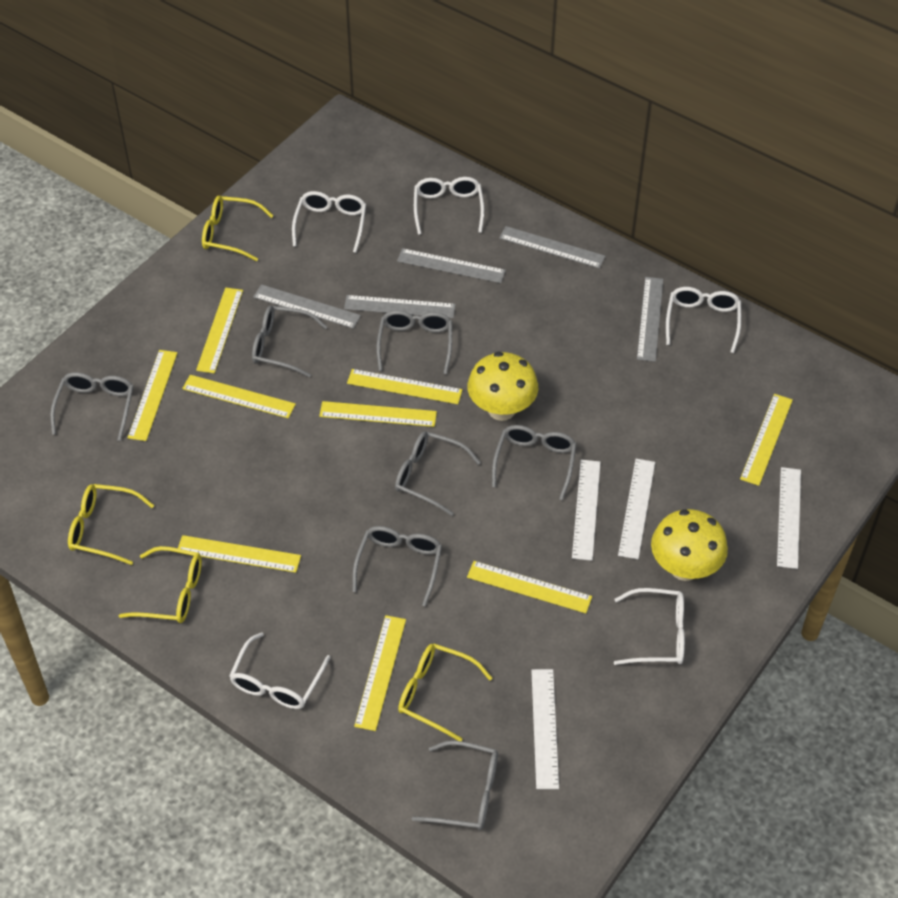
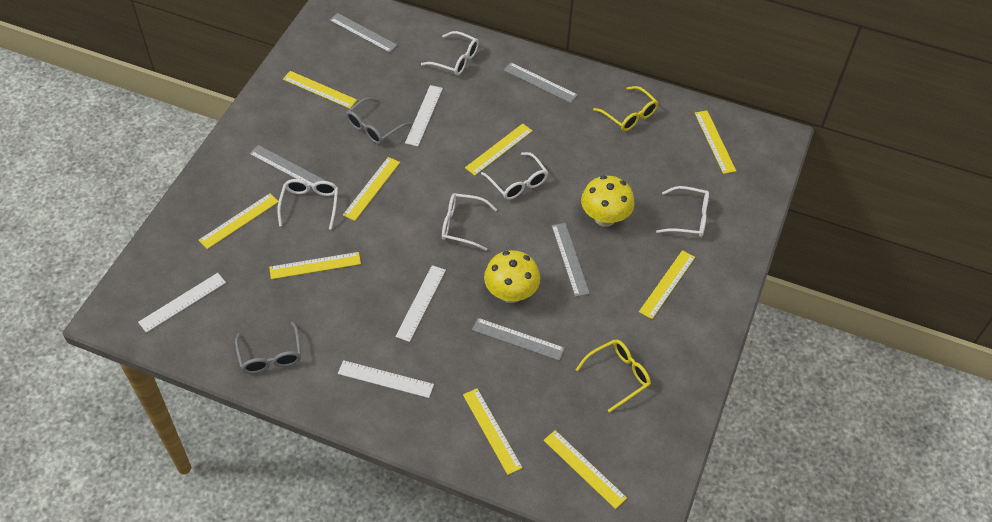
grey glasses: 7 -> 2
yellow glasses: 4 -> 2

